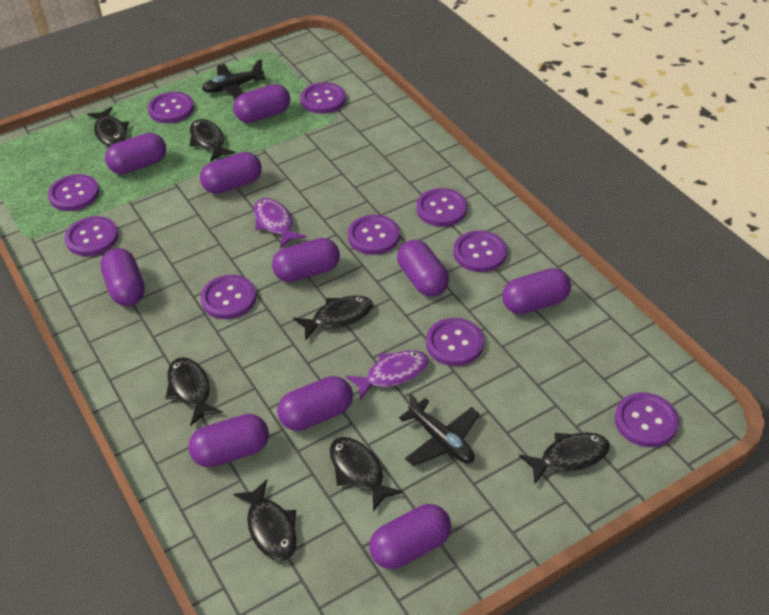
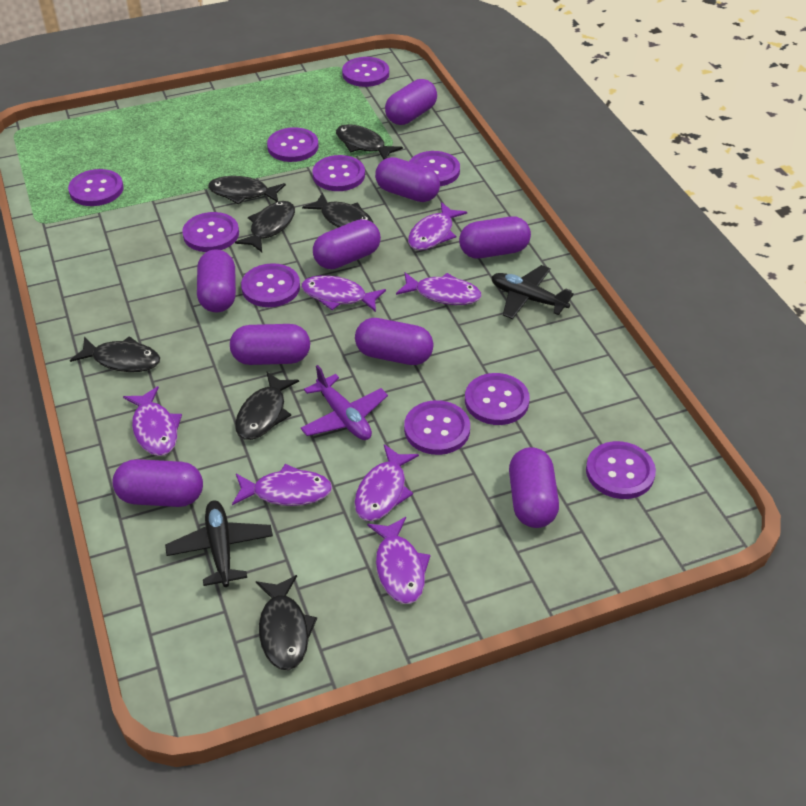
purple capsule: 10 -> 9
purple fish: 2 -> 7
purple plane: 0 -> 1

